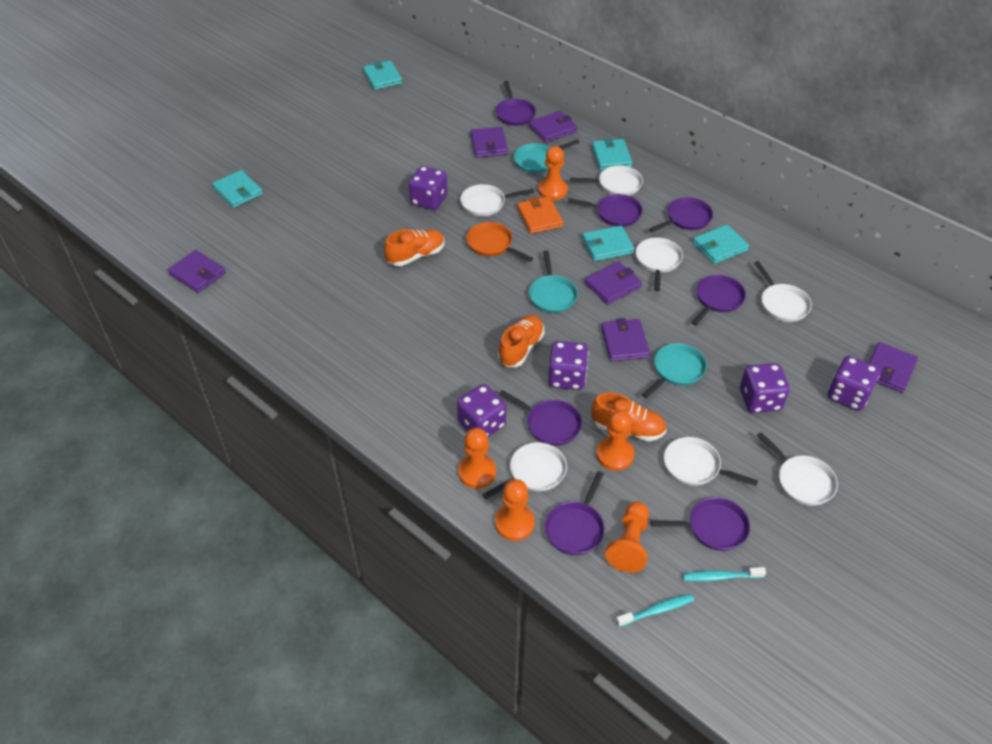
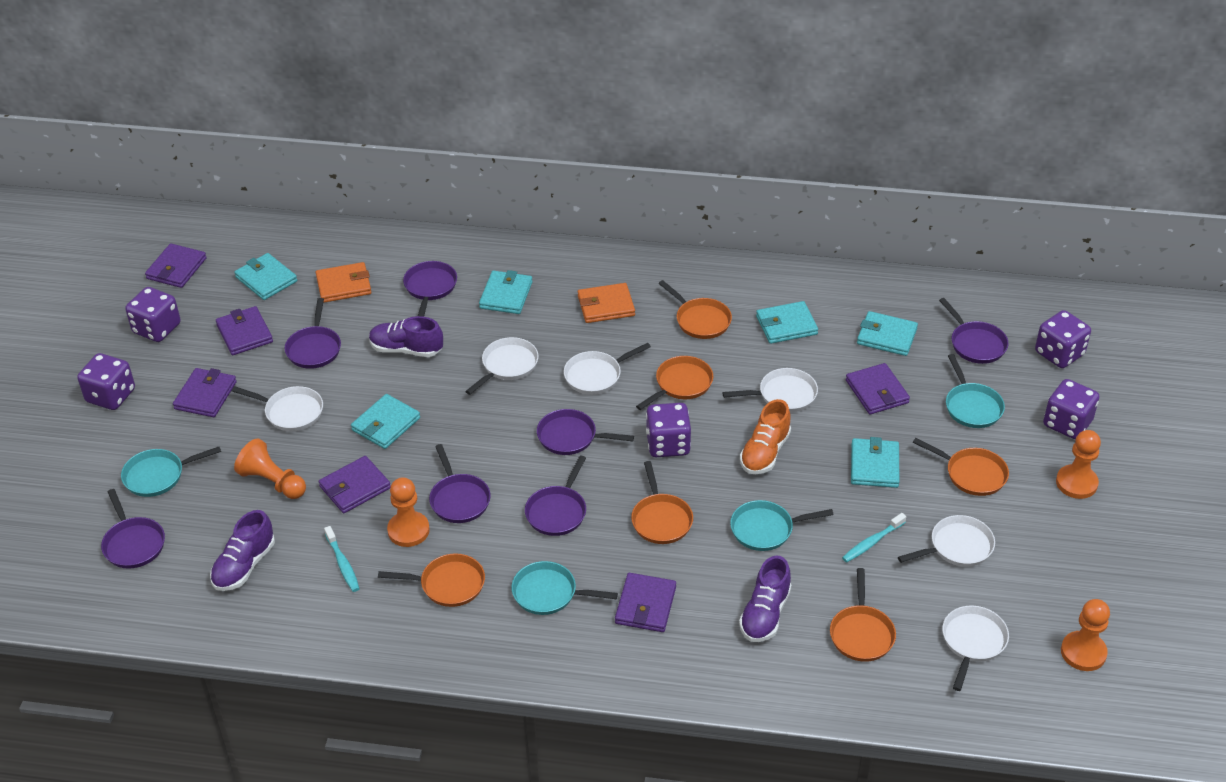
orange pan: 1 -> 6
orange pawn: 5 -> 4
orange shoe: 3 -> 1
orange wallet: 1 -> 2
purple shoe: 0 -> 3
turquoise pan: 3 -> 4
turquoise wallet: 5 -> 6
white pan: 7 -> 6

